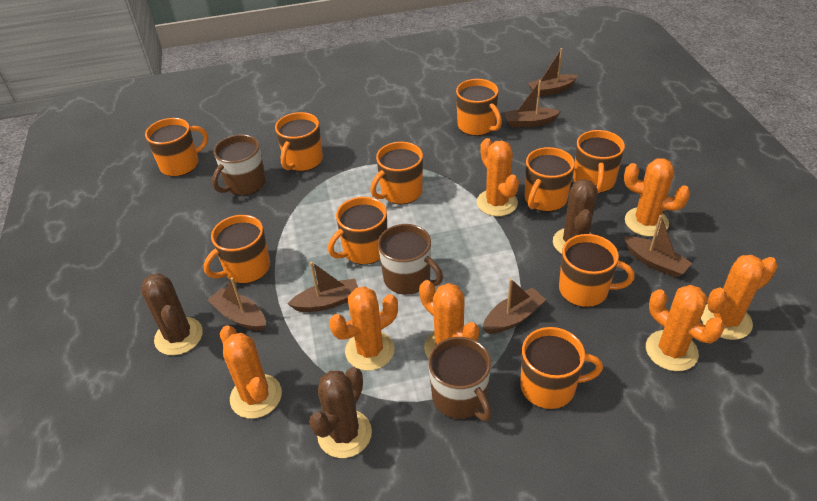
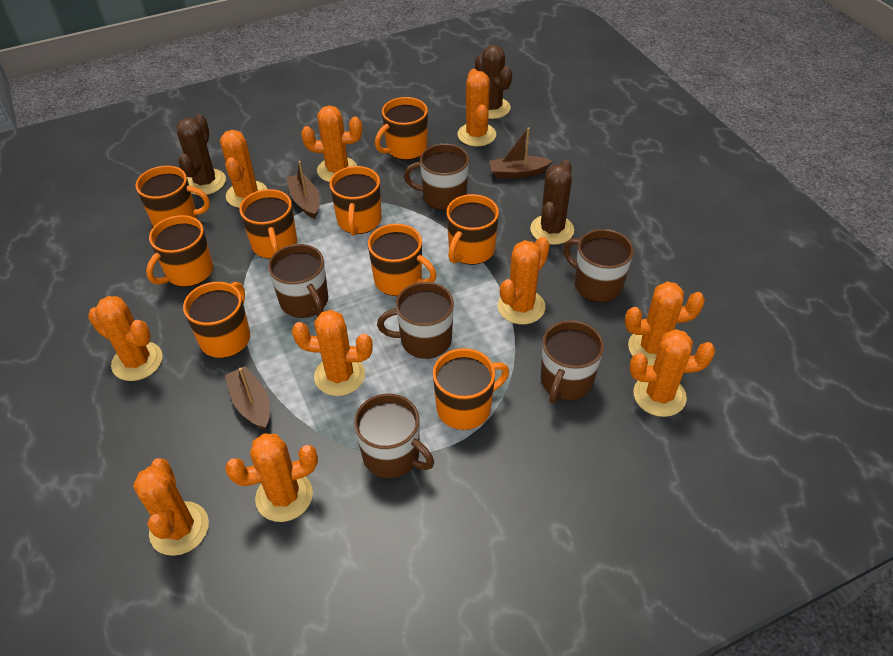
brown boat: 6 -> 3
brown mug: 3 -> 6
orange cactus: 7 -> 10
orange mug: 10 -> 9

